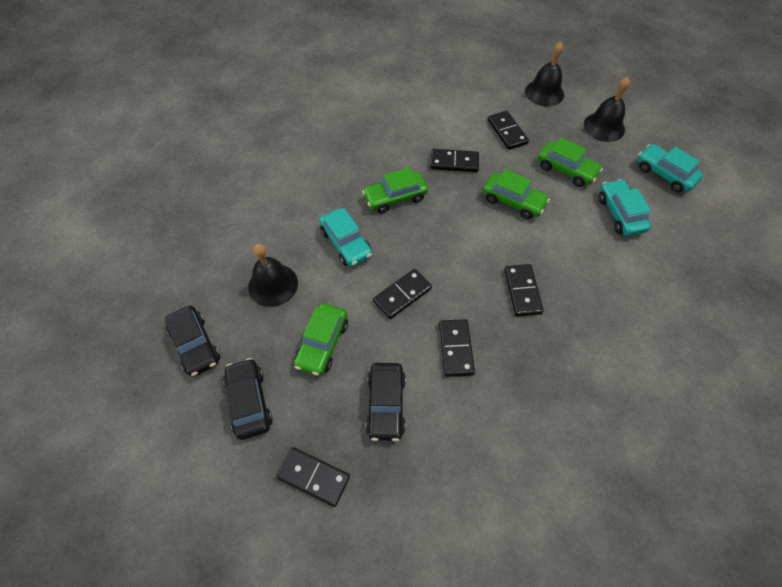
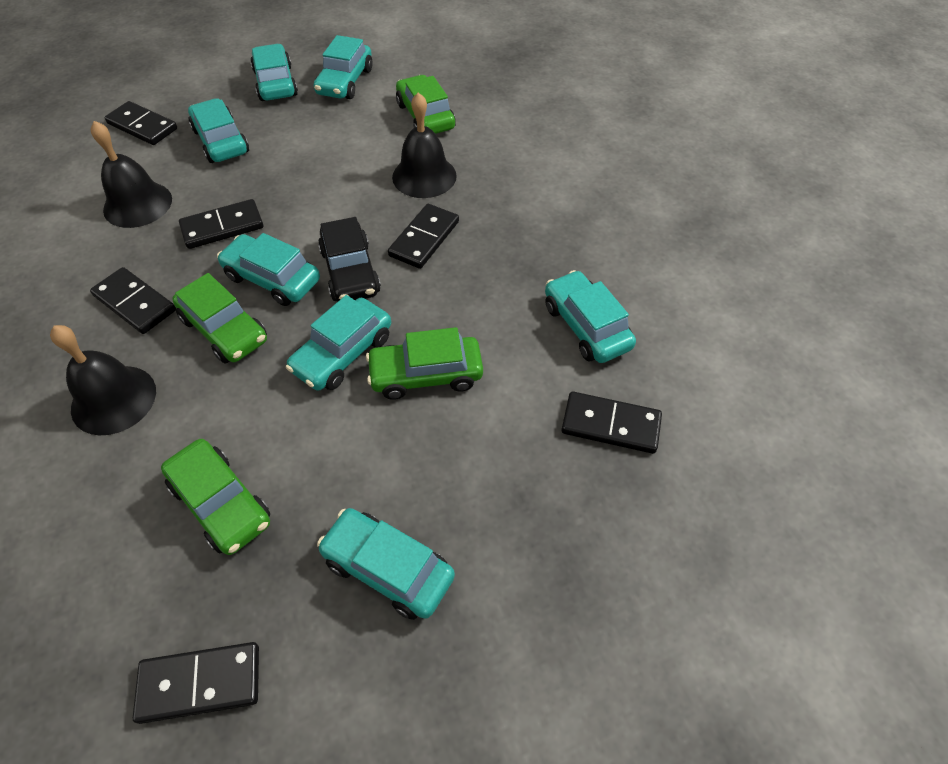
black car: 3 -> 1
turquoise car: 3 -> 7

